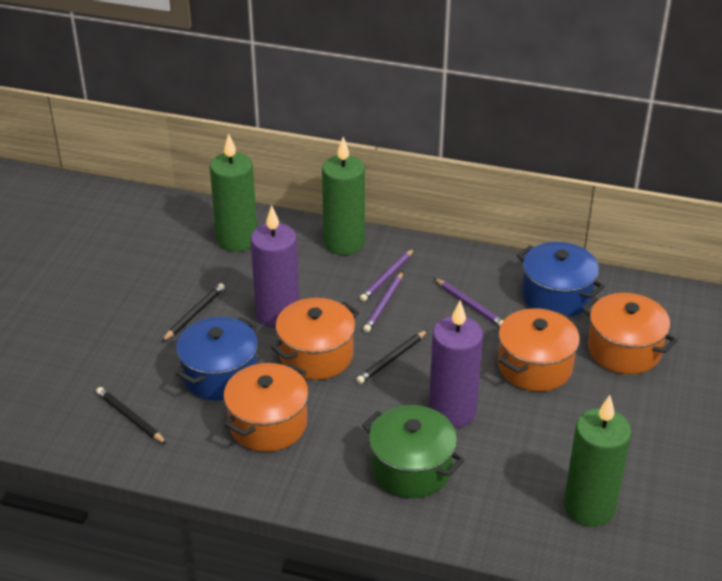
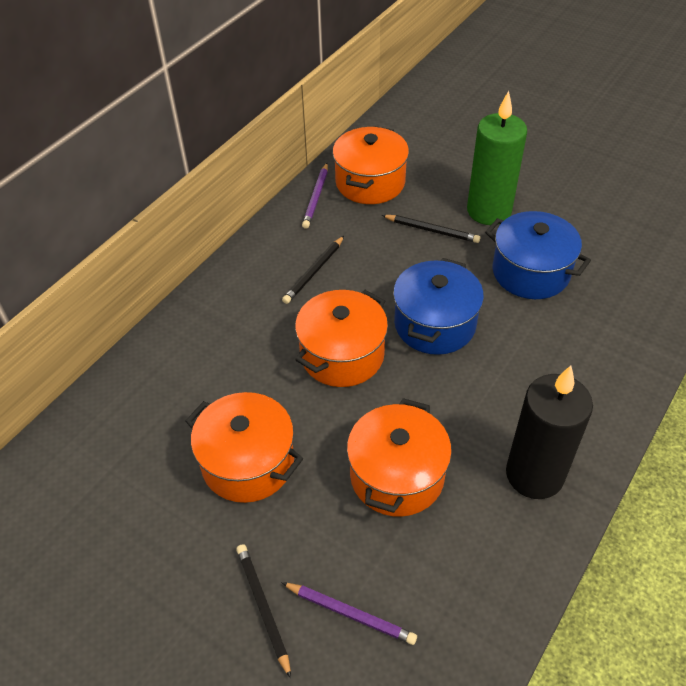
black candle: 0 -> 1
green candle: 3 -> 1
green pot: 1 -> 0
purple candle: 2 -> 0
purple pencil: 3 -> 2

